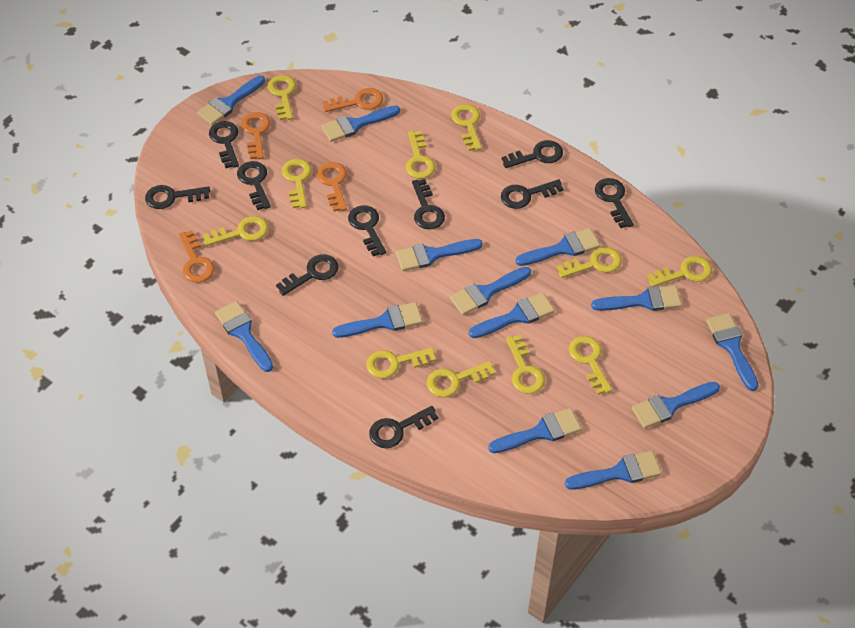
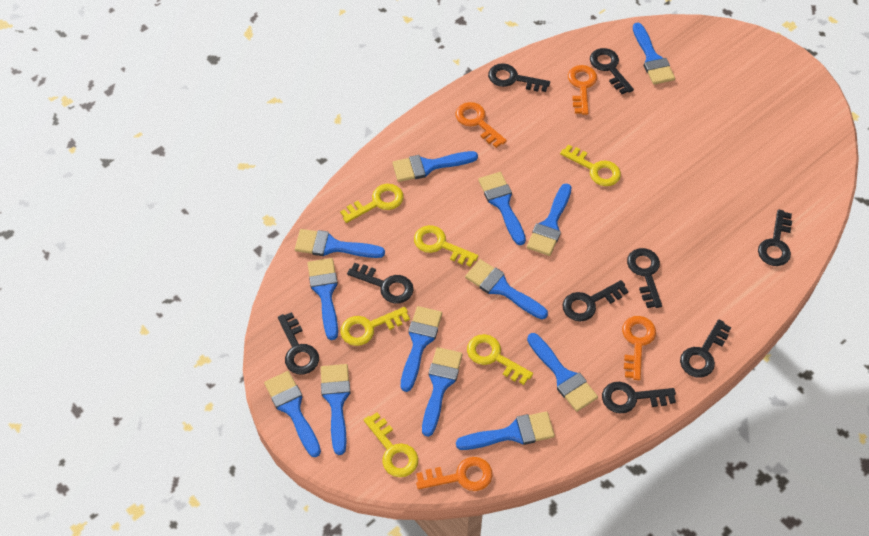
black key: 10 -> 9
yellow key: 11 -> 6

